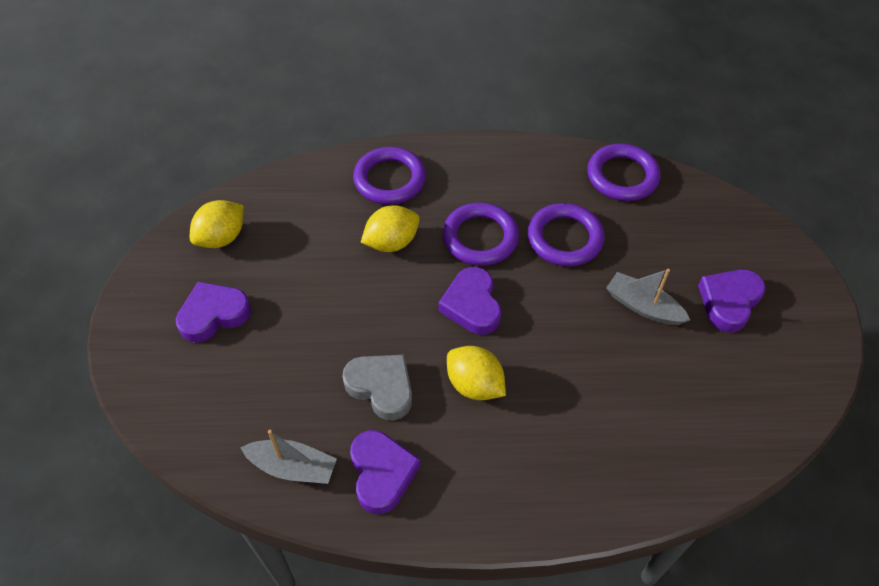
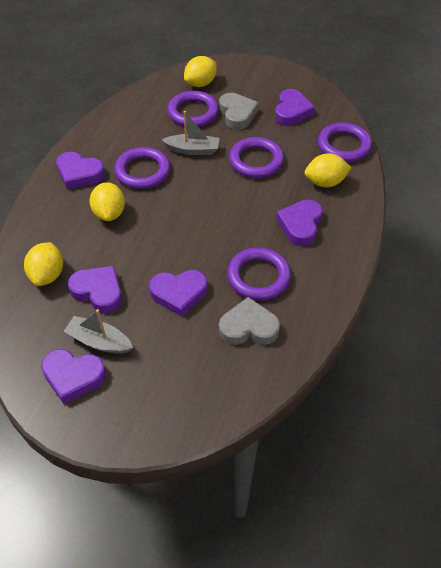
grey heart: 1 -> 2
purple heart: 4 -> 6
purple ring: 4 -> 5
yellow lemon: 3 -> 4

